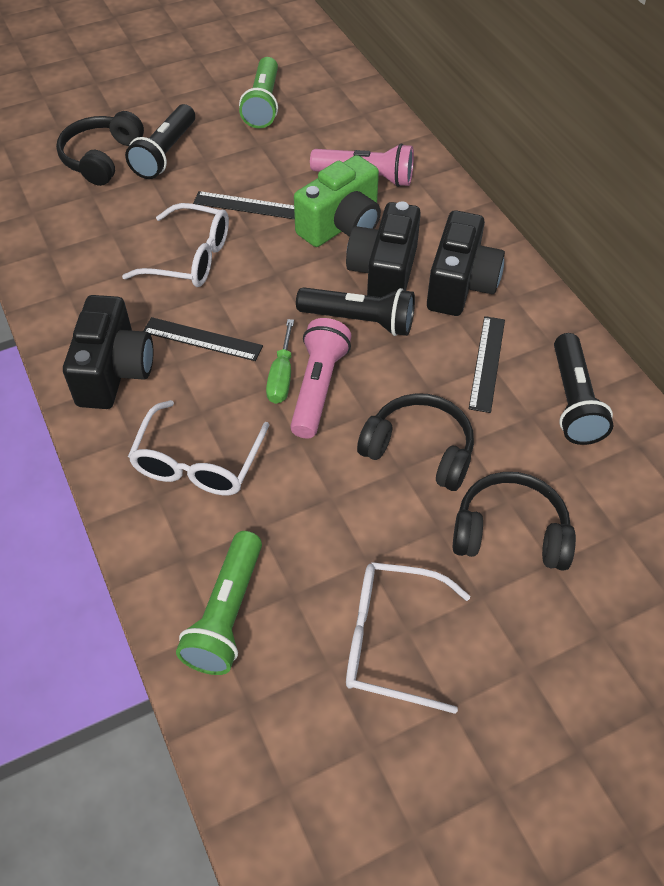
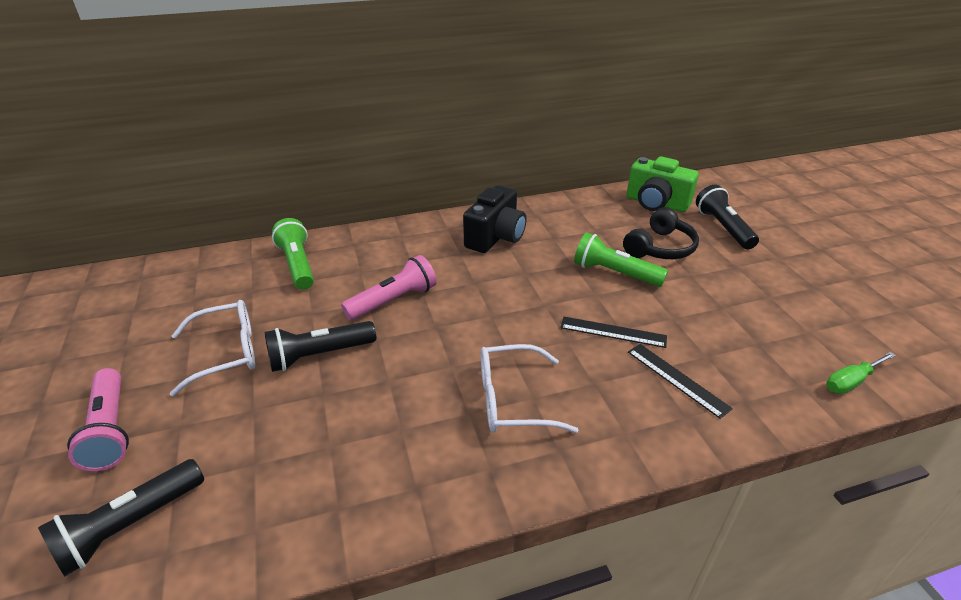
black camera: 3 -> 1
black headphones: 3 -> 1
black ruler: 3 -> 2
white glasses: 3 -> 2

